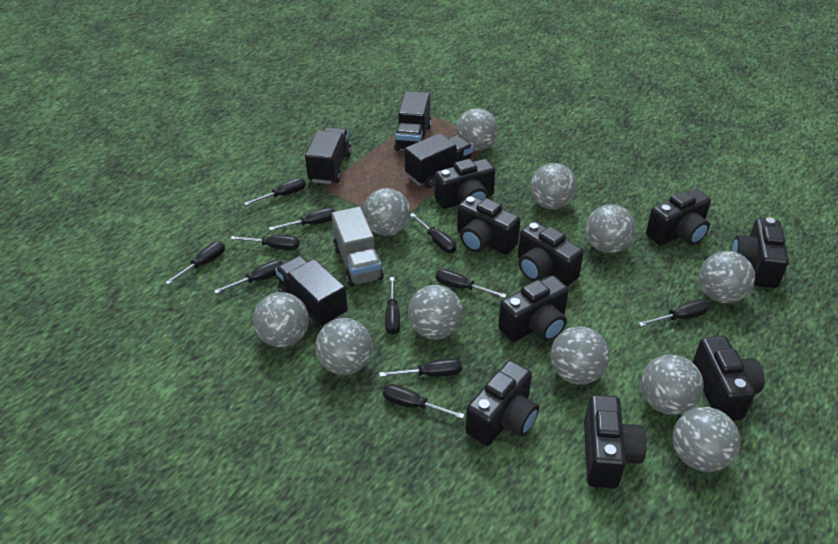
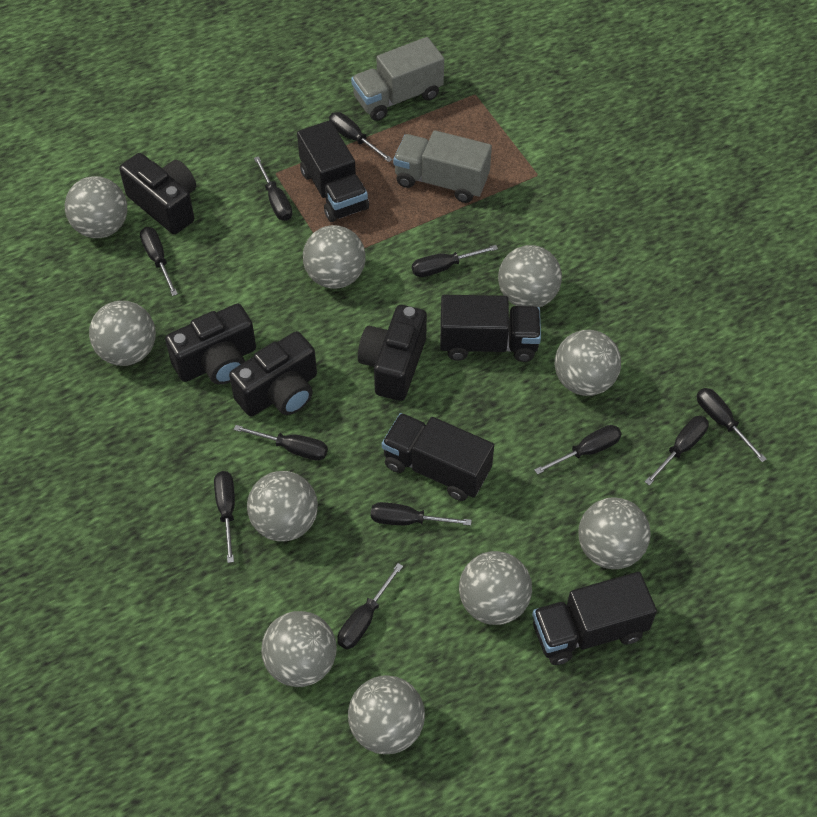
black camera: 9 -> 4
grey ball: 11 -> 10
grey truck: 1 -> 2

